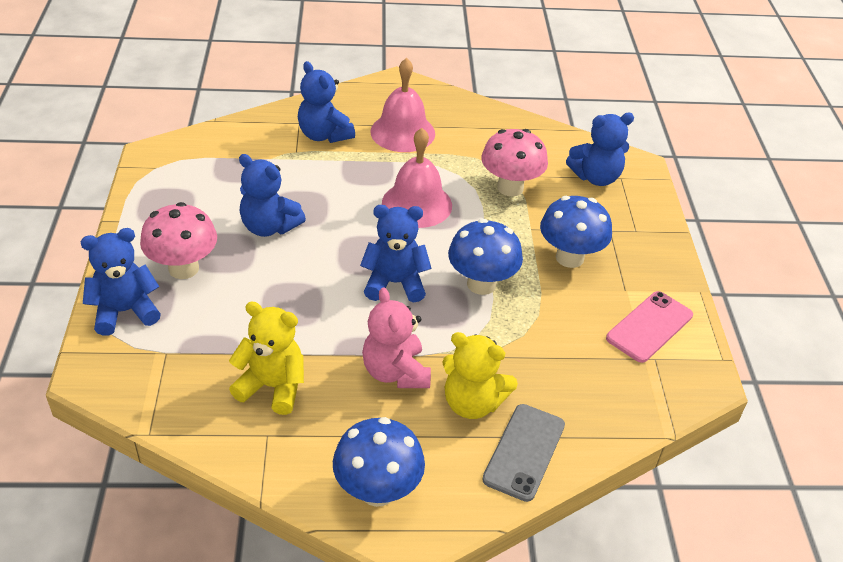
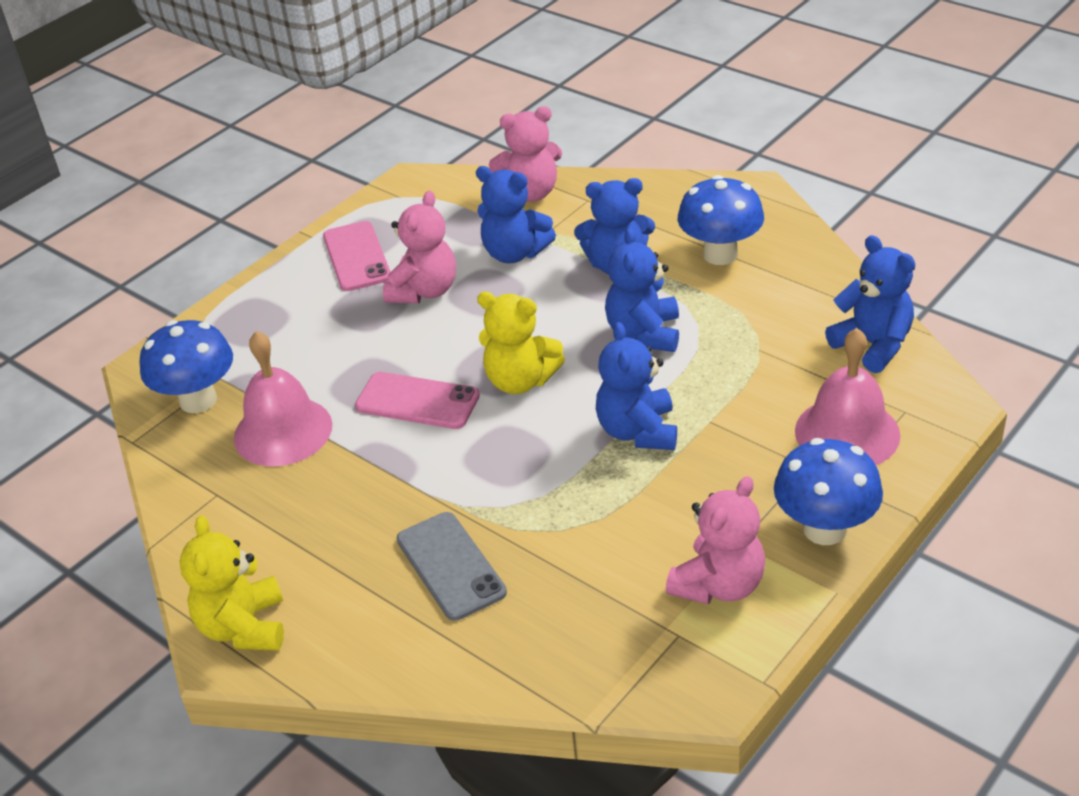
pink mushroom: 2 -> 0
pink phone: 1 -> 2
pink teddy bear: 1 -> 3

